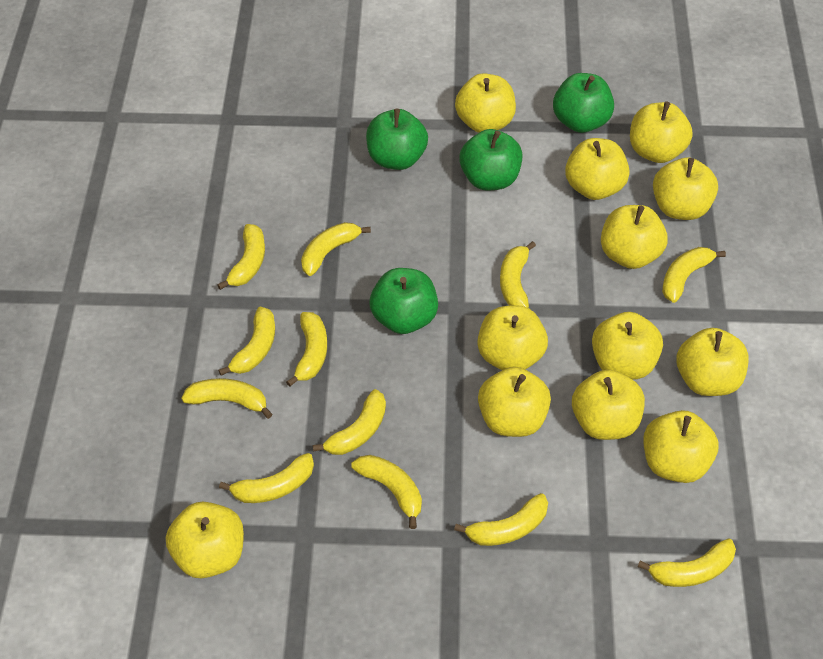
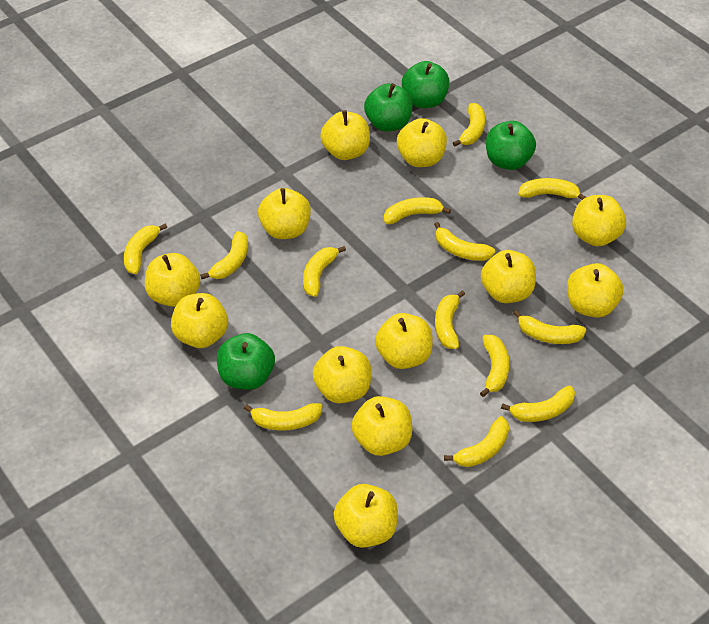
yellow banana: 12 -> 13

